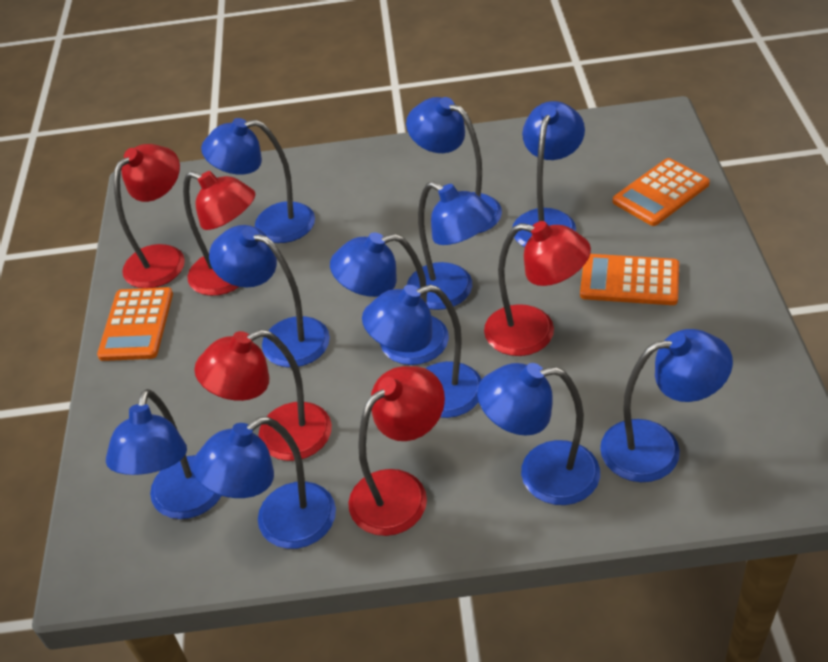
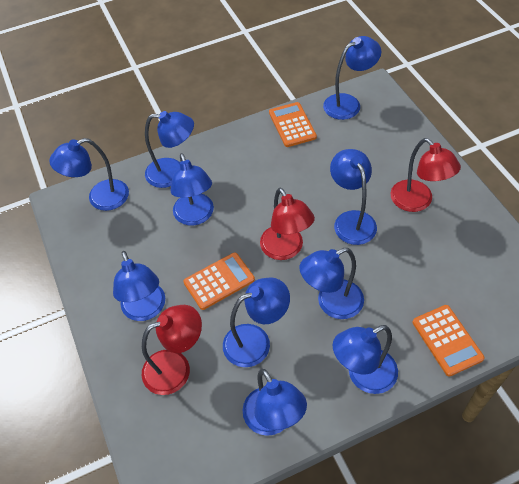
blue lamp: 11 -> 10
red lamp: 5 -> 3

